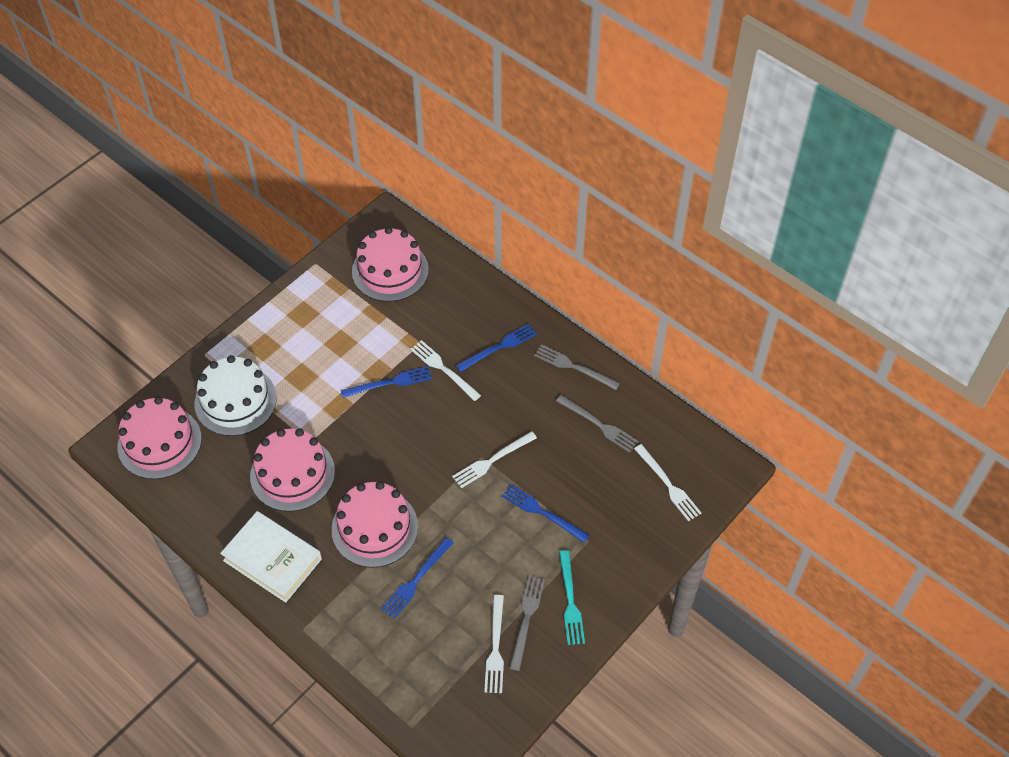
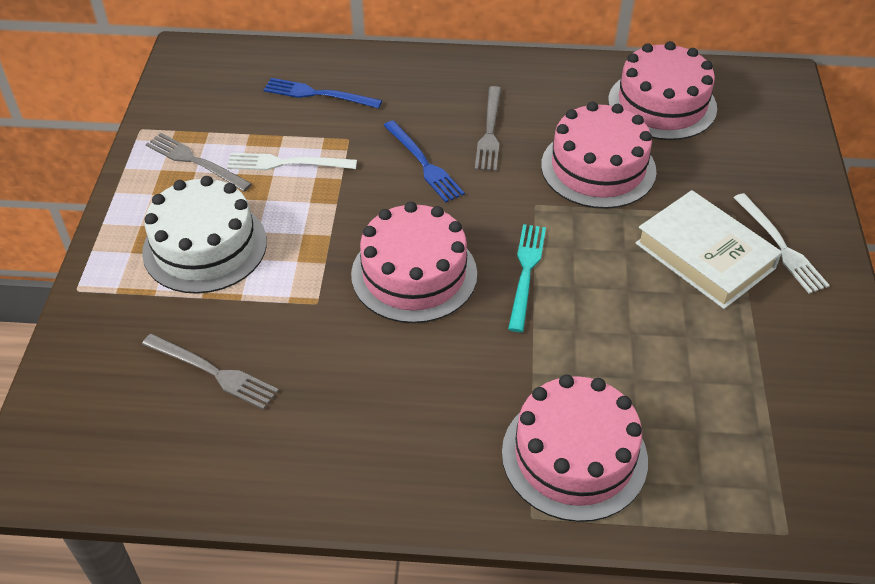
blue fork: 4 -> 2
white fork: 4 -> 2

